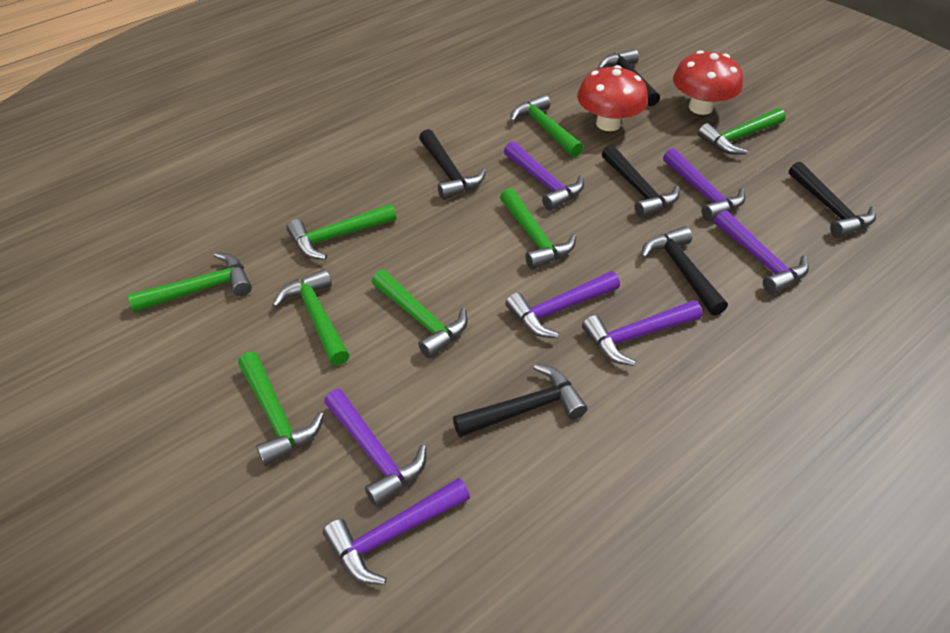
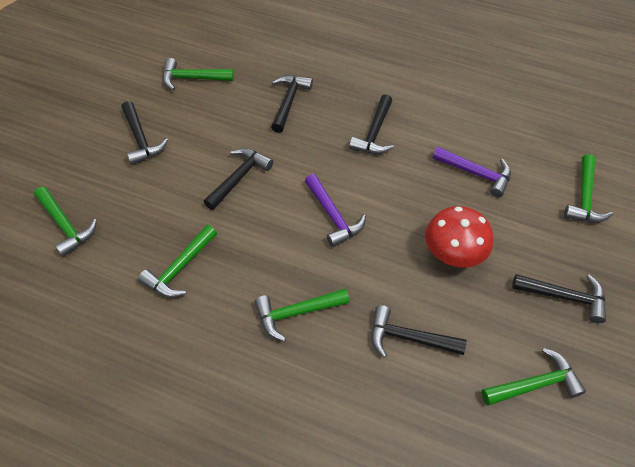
green hammer: 8 -> 6
purple hammer: 7 -> 2
red mushroom: 2 -> 1

